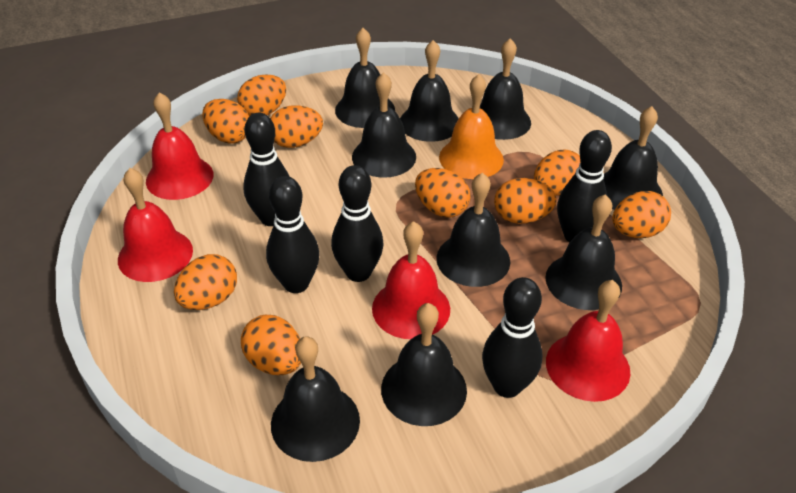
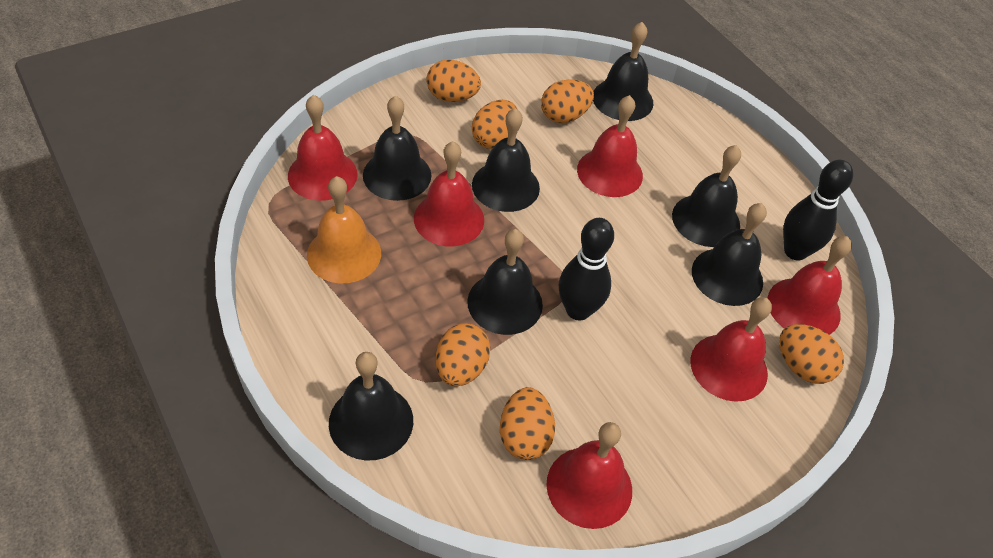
black bell: 9 -> 7
black bowling pin: 5 -> 2
orange egg: 9 -> 6
red bell: 4 -> 6

